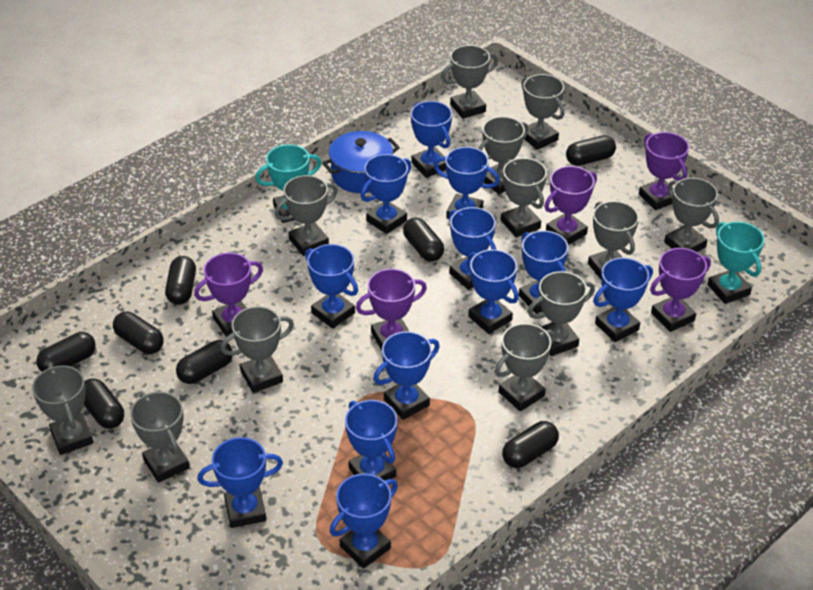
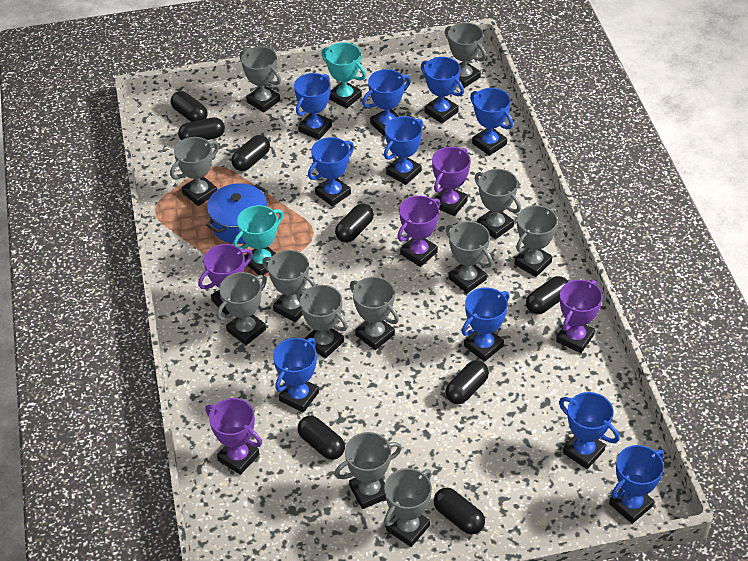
blue trophy: 12 -> 10

